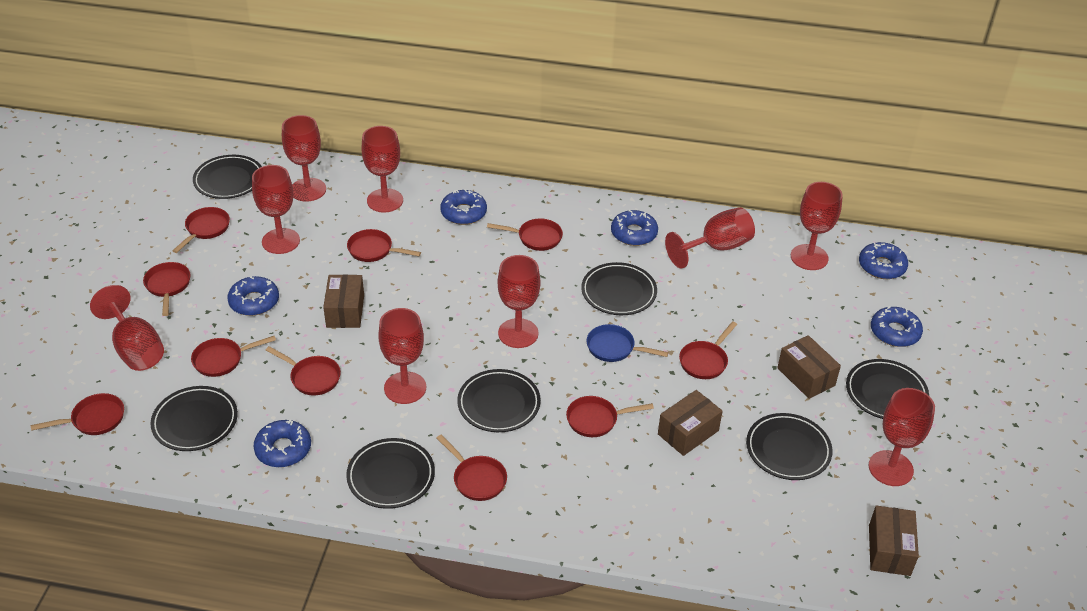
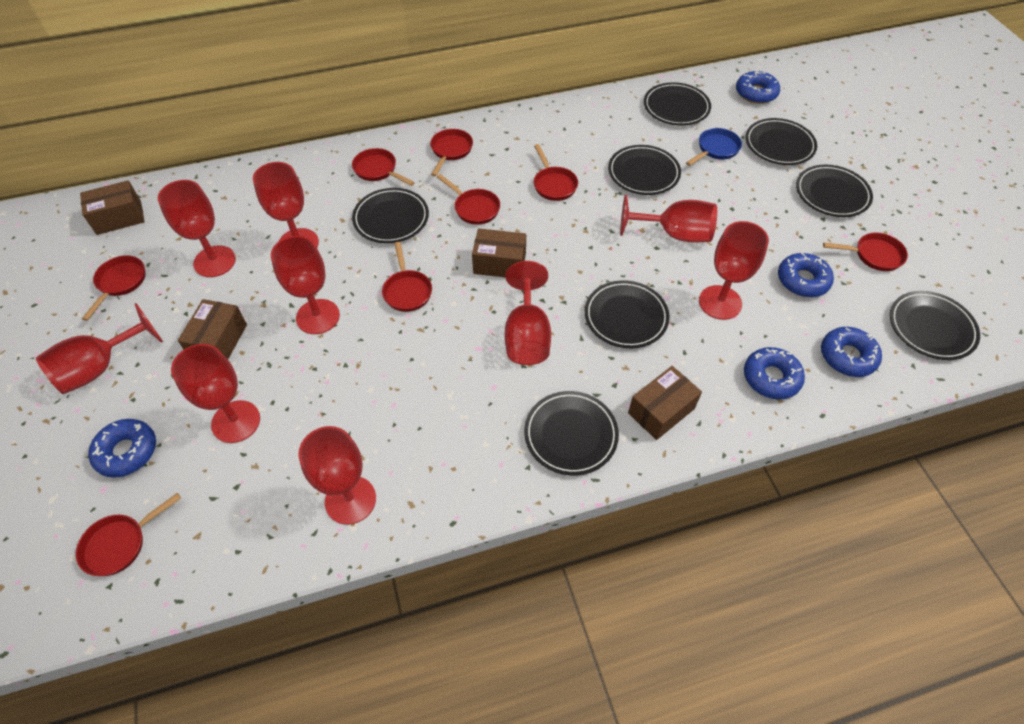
black plate: 7 -> 8
blue donut: 6 -> 5
red pan: 10 -> 8

